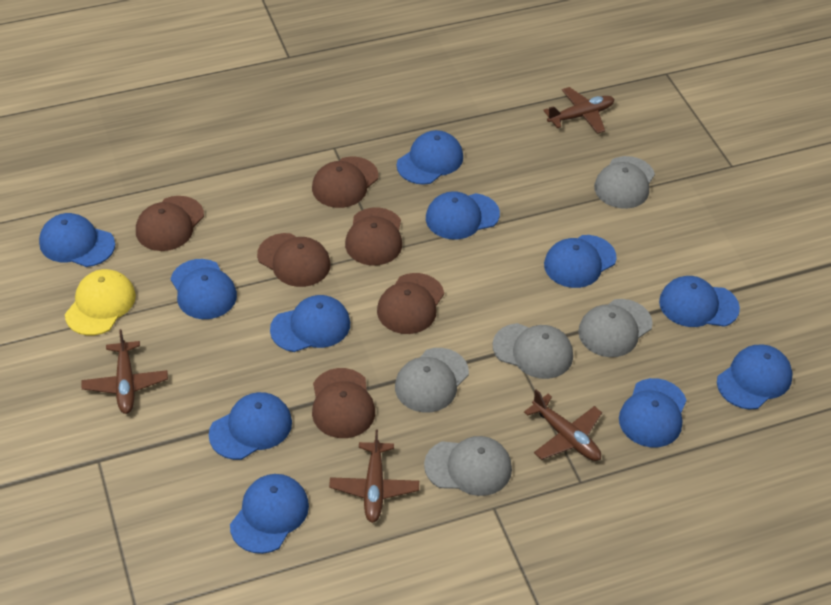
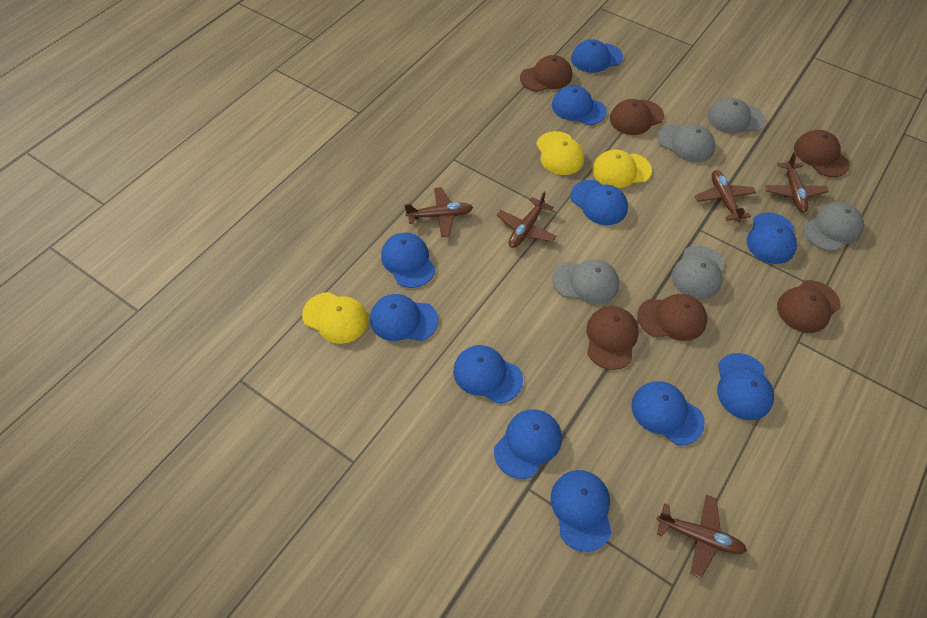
brown plane: 4 -> 5
yellow cap: 1 -> 3

